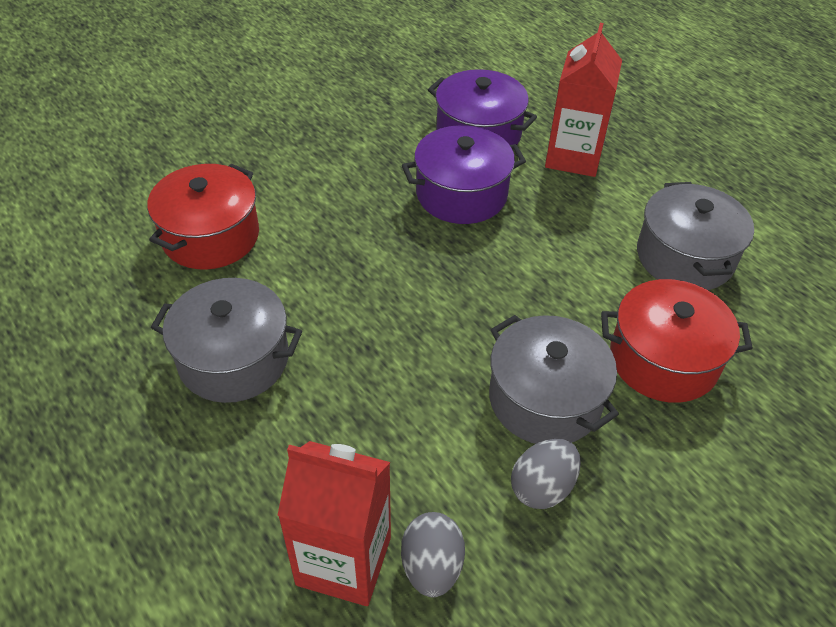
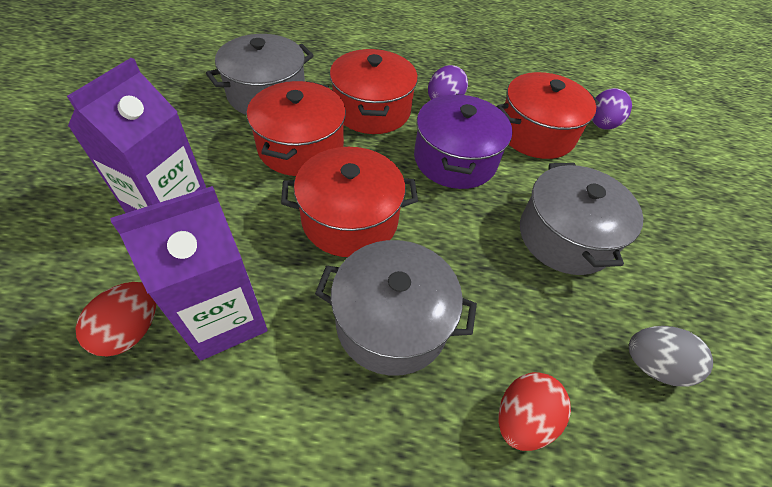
grey egg: 2 -> 1
purple carton: 0 -> 2
purple egg: 0 -> 2
purple pot: 2 -> 1
red carton: 2 -> 0
red egg: 0 -> 2
red pot: 2 -> 4

